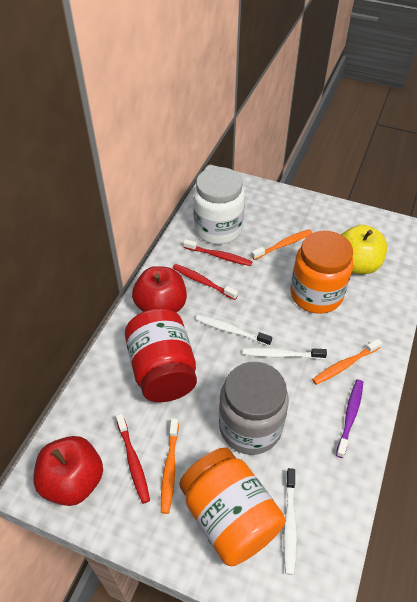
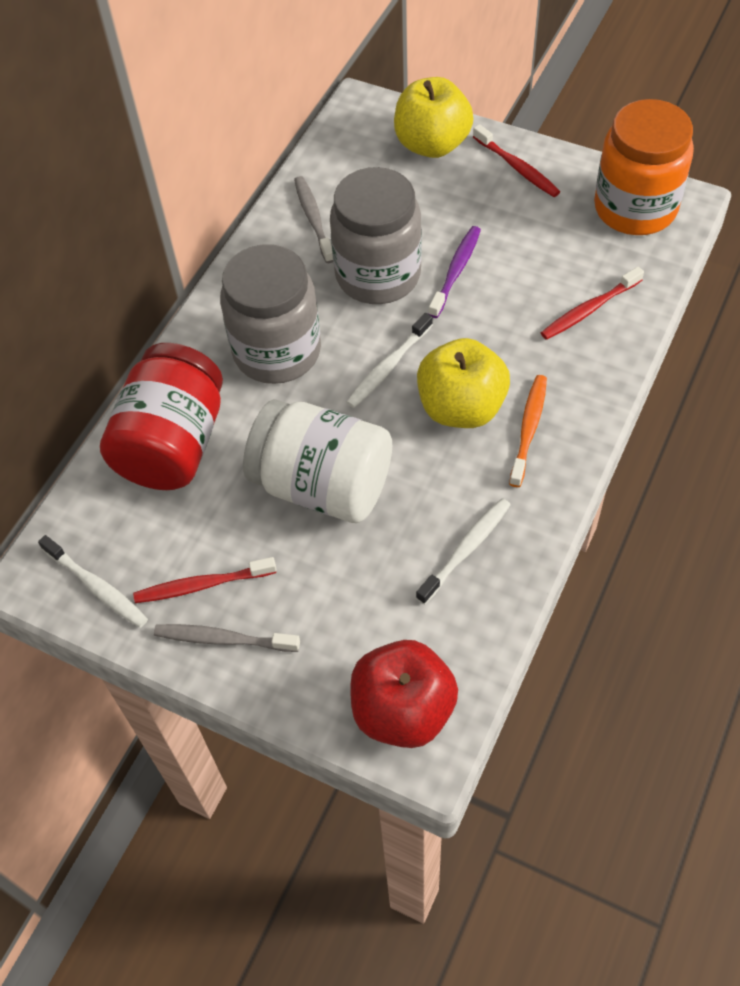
grey jar: 1 -> 2
grey toothbrush: 0 -> 2
orange jar: 2 -> 1
orange toothbrush: 3 -> 1
red apple: 2 -> 1
yellow apple: 1 -> 2

